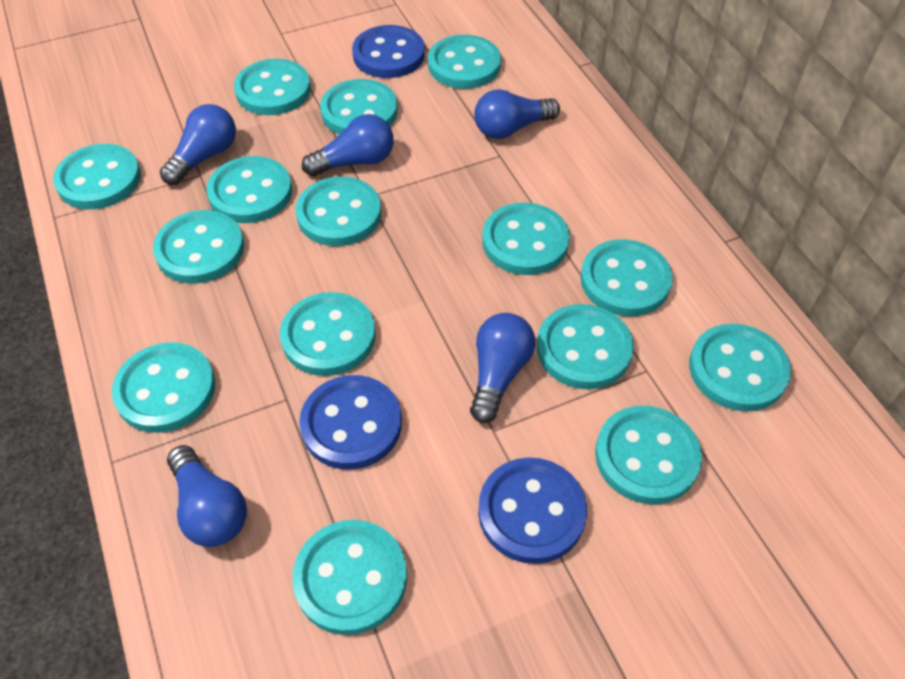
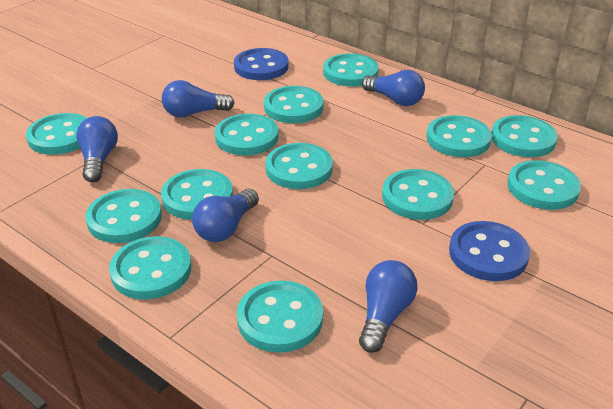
blue button: 3 -> 2
turquoise button: 15 -> 13

